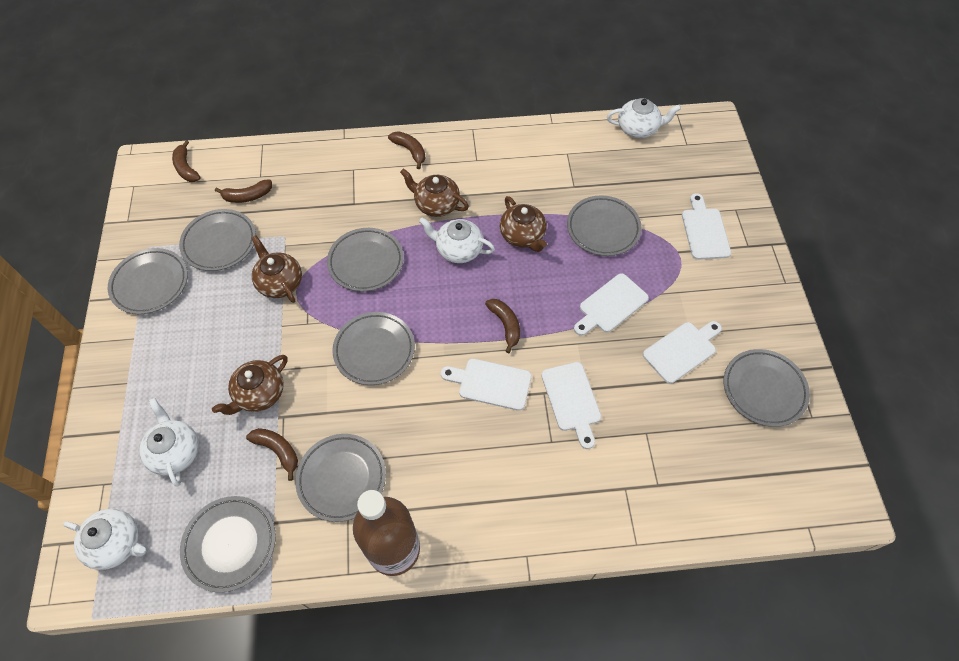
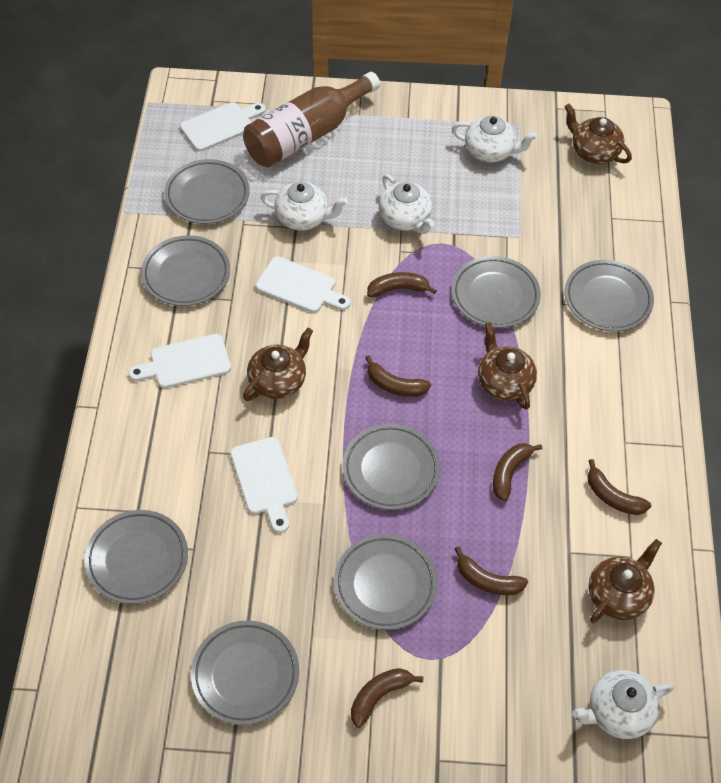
brown banana: 5 -> 6
white cutting board: 5 -> 4

